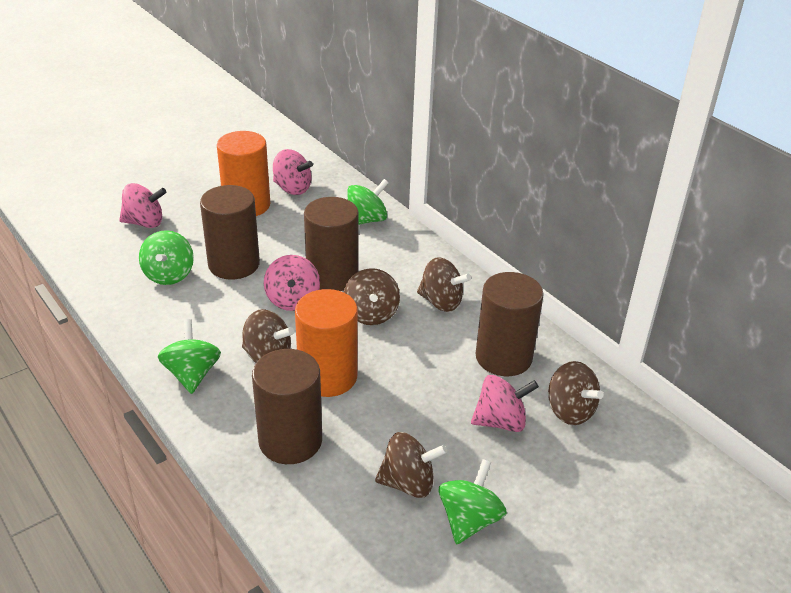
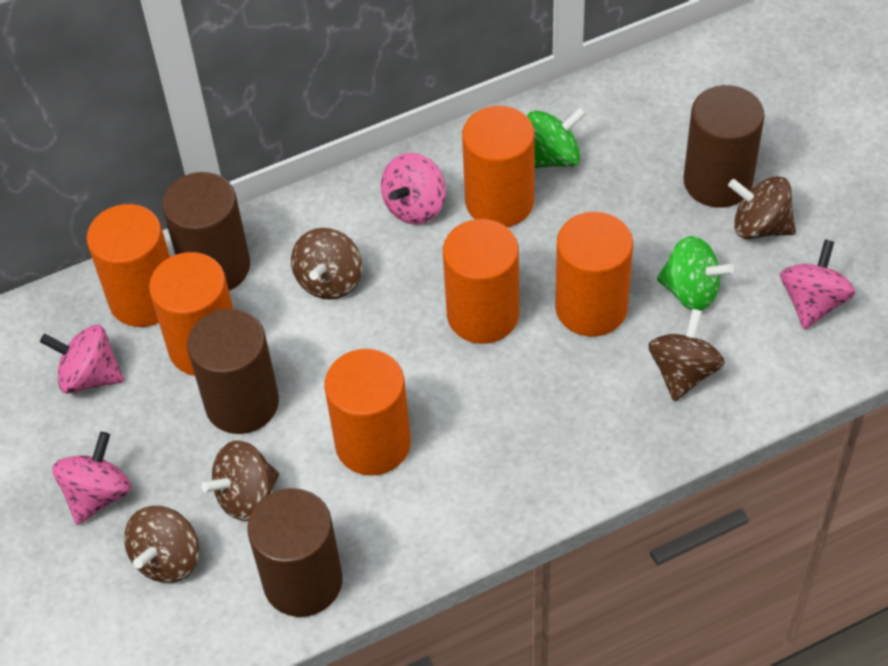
green spinning top: 4 -> 2
orange cylinder: 2 -> 6

